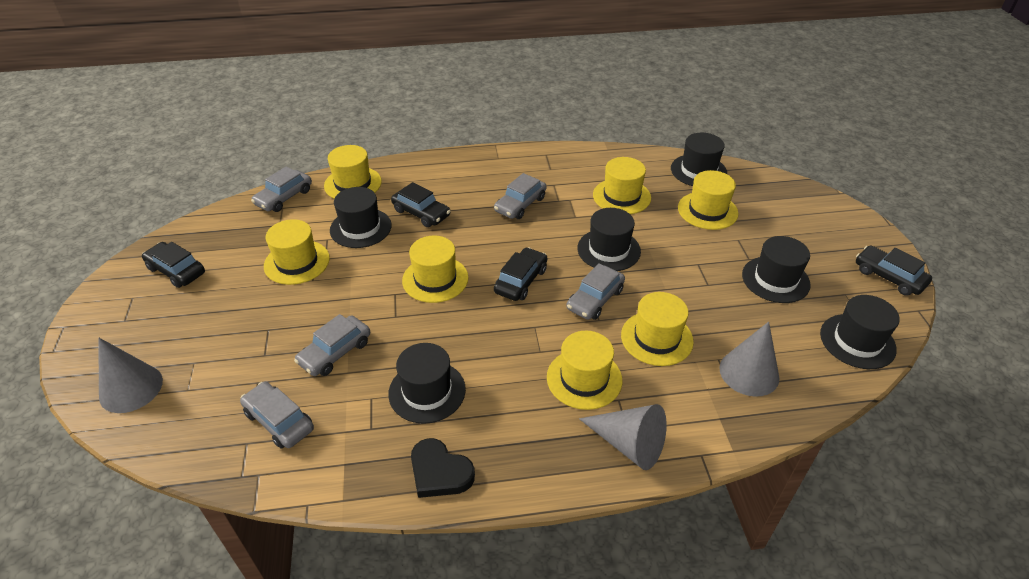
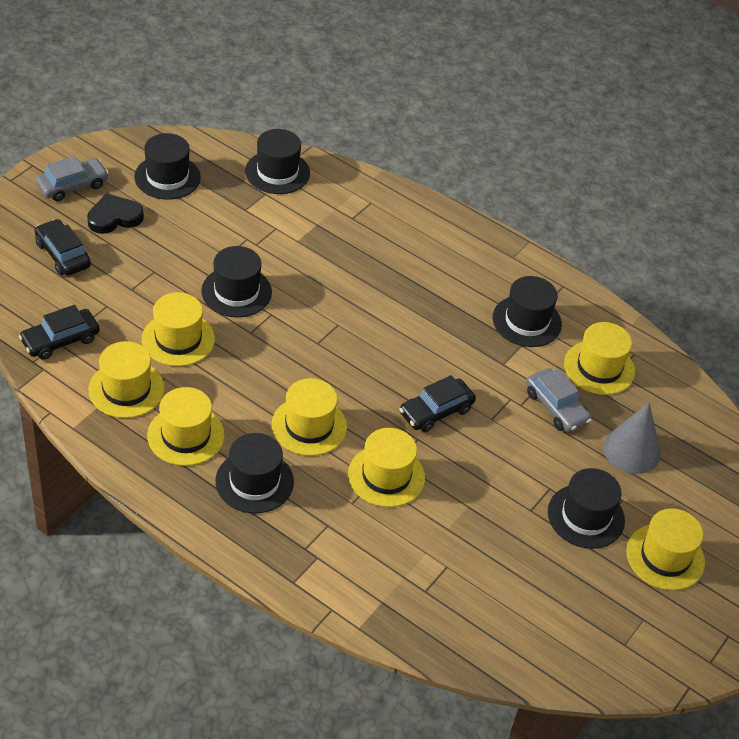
black car: 4 -> 3
grey car: 5 -> 2
grey cone: 3 -> 1

